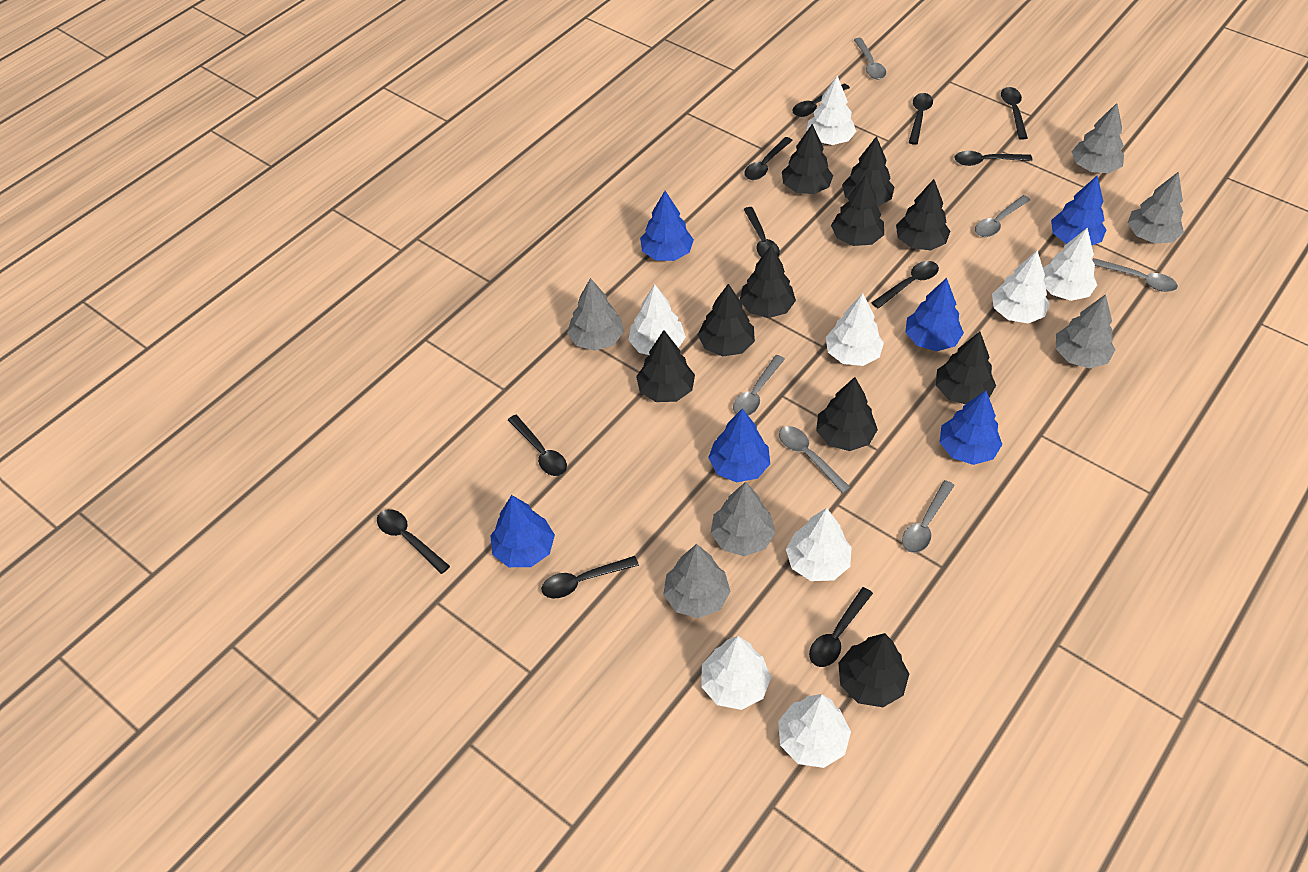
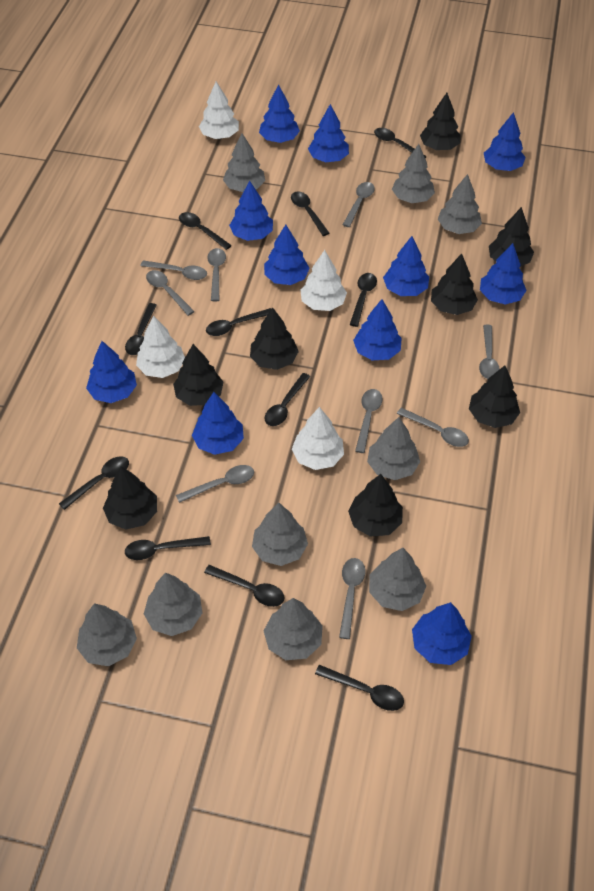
black tree: 10 -> 8
blue tree: 6 -> 11
grey spoon: 6 -> 9
grey tree: 6 -> 9
white tree: 8 -> 4

